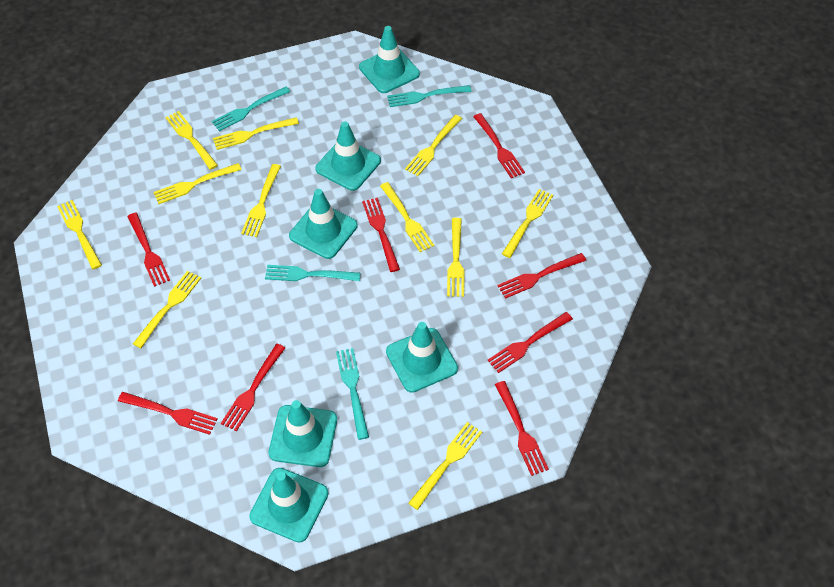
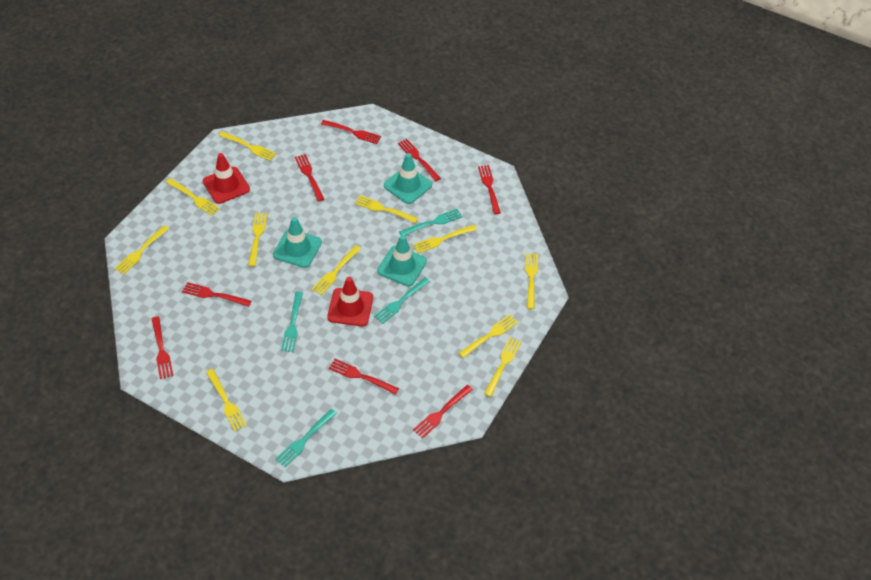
red traffic cone: 0 -> 2
turquoise traffic cone: 6 -> 3

